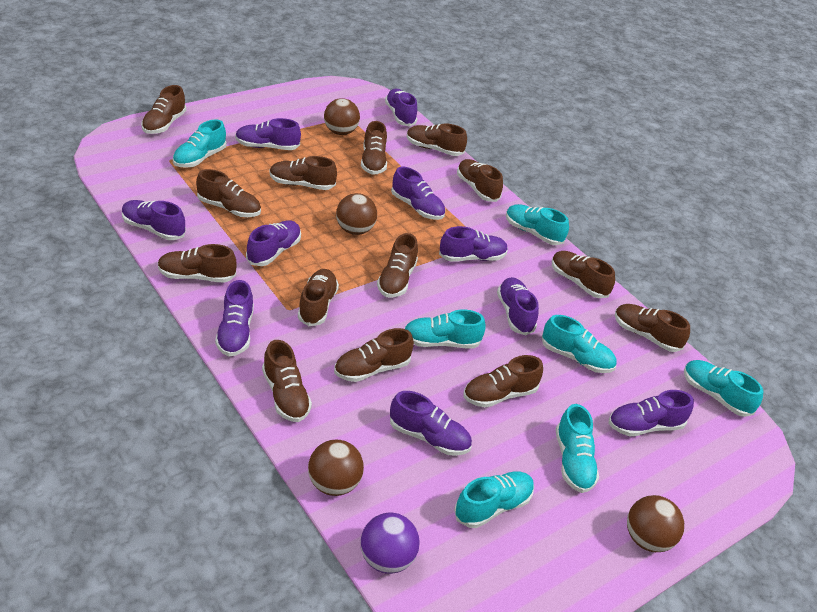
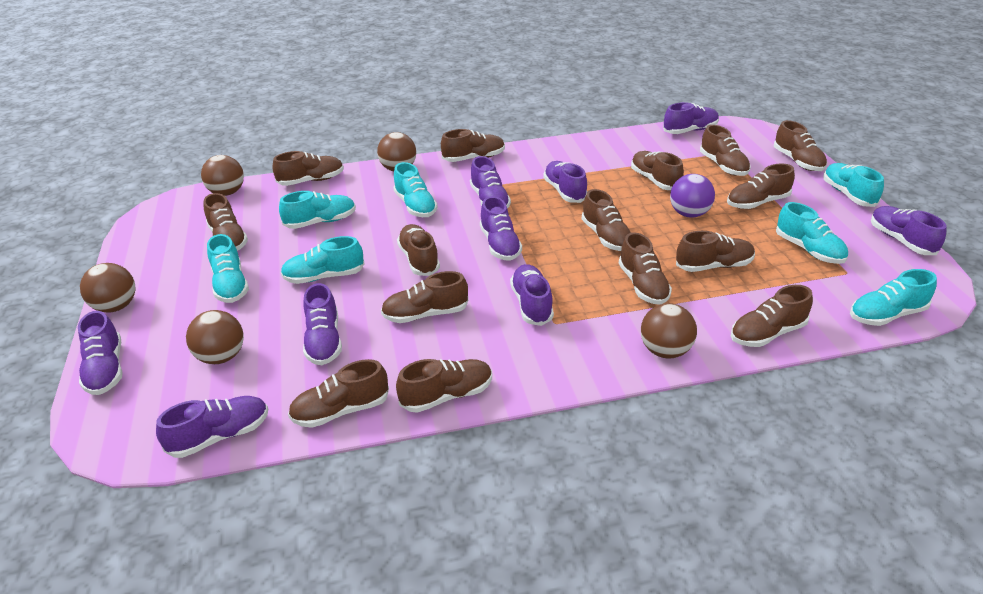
brown ball: 4 -> 5
brown shoe: 14 -> 15
purple shoe: 10 -> 9

